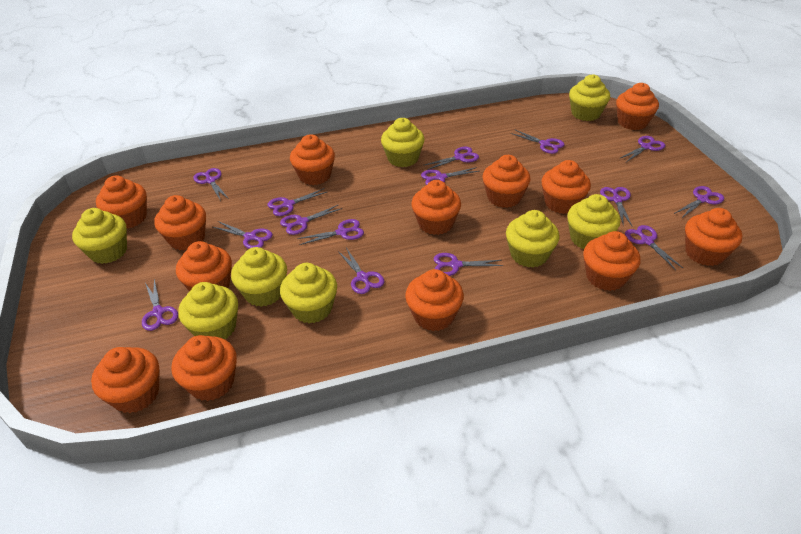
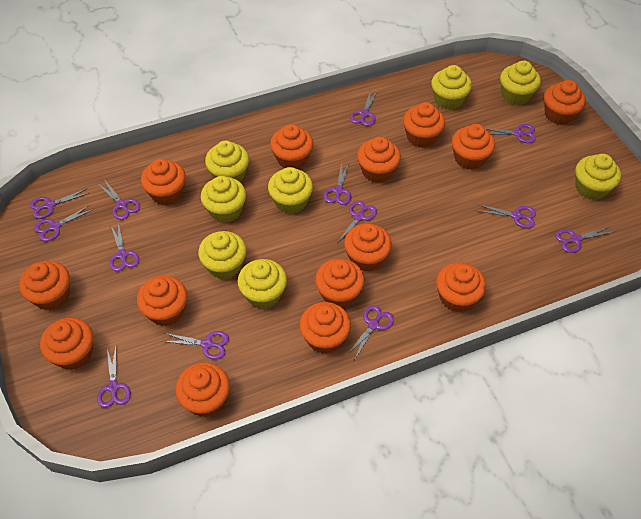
orange cupcake: 13 -> 14
purple scissors: 15 -> 13

